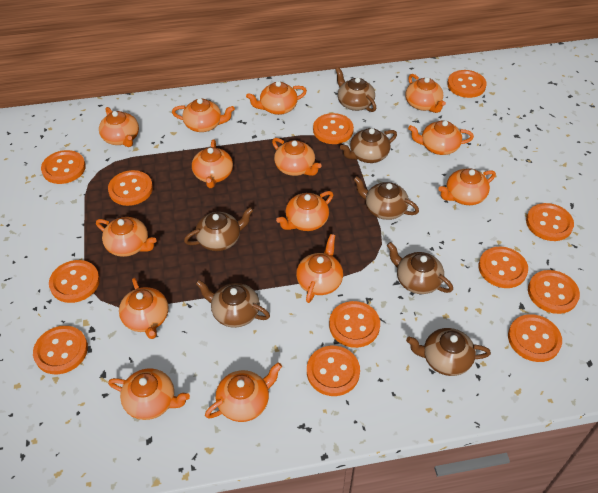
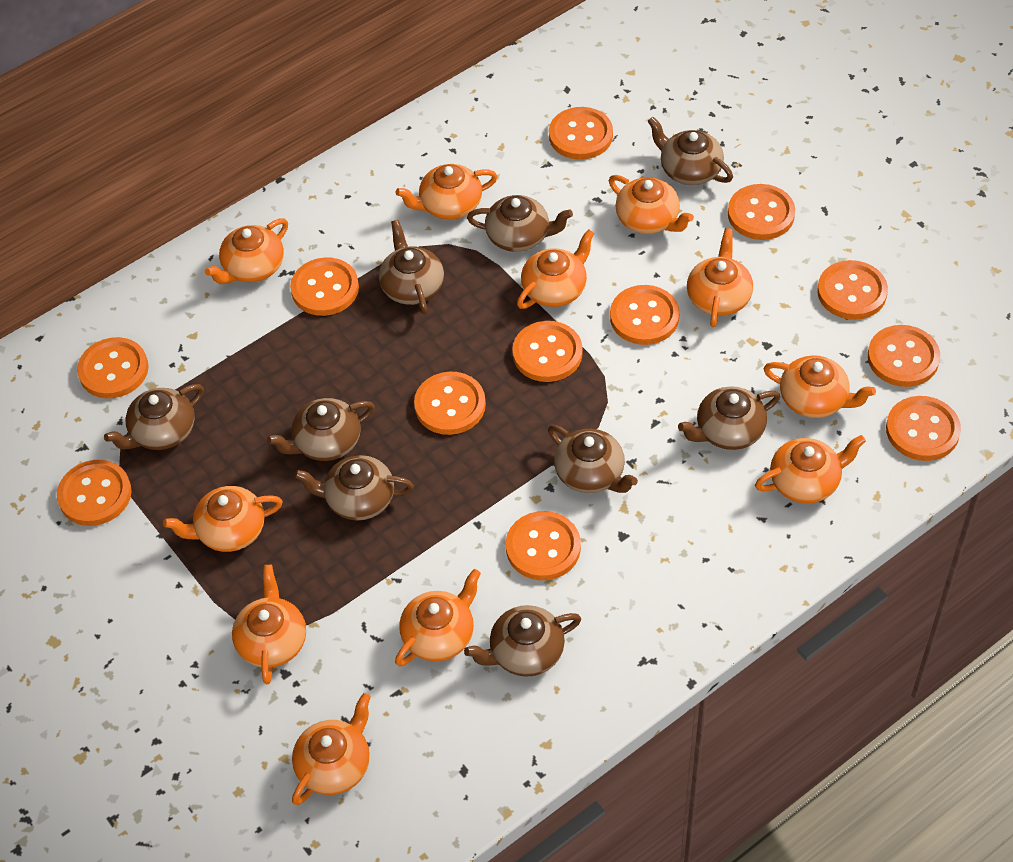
brown teapot: 7 -> 9
orange teapot: 14 -> 11

